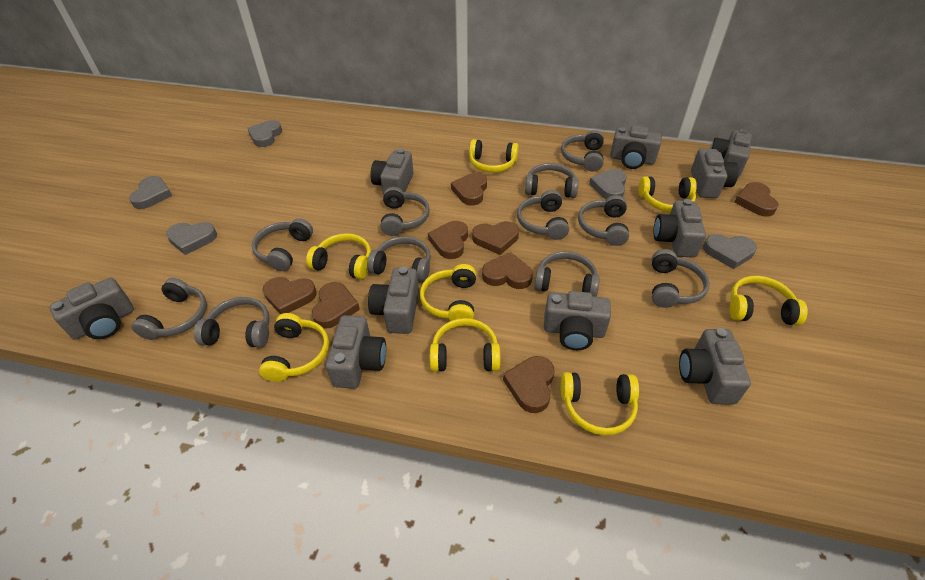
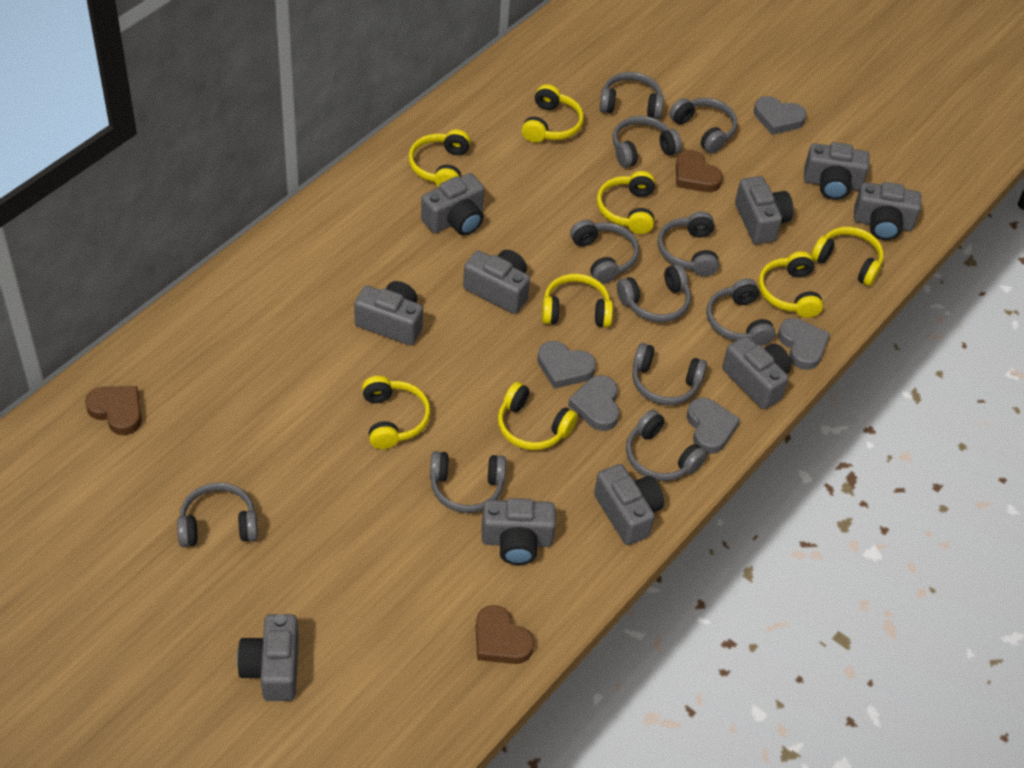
brown heart: 8 -> 3

